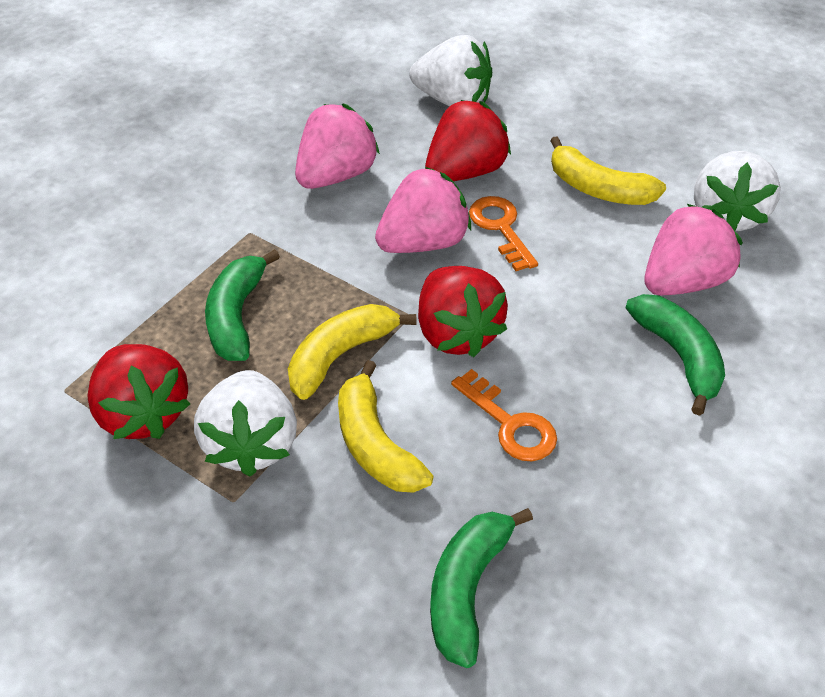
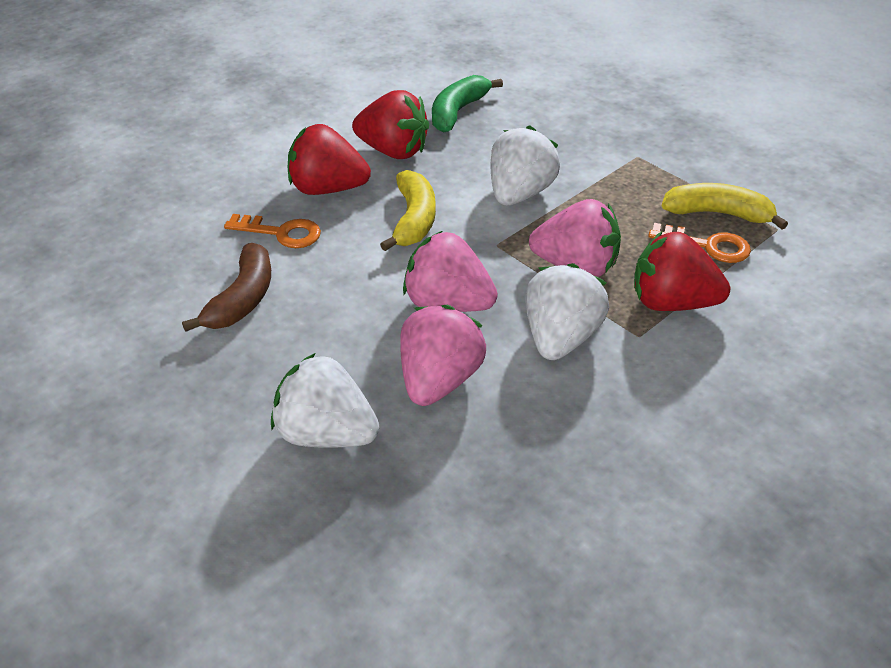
brown banana: 0 -> 1
green banana: 3 -> 1
yellow banana: 3 -> 2

